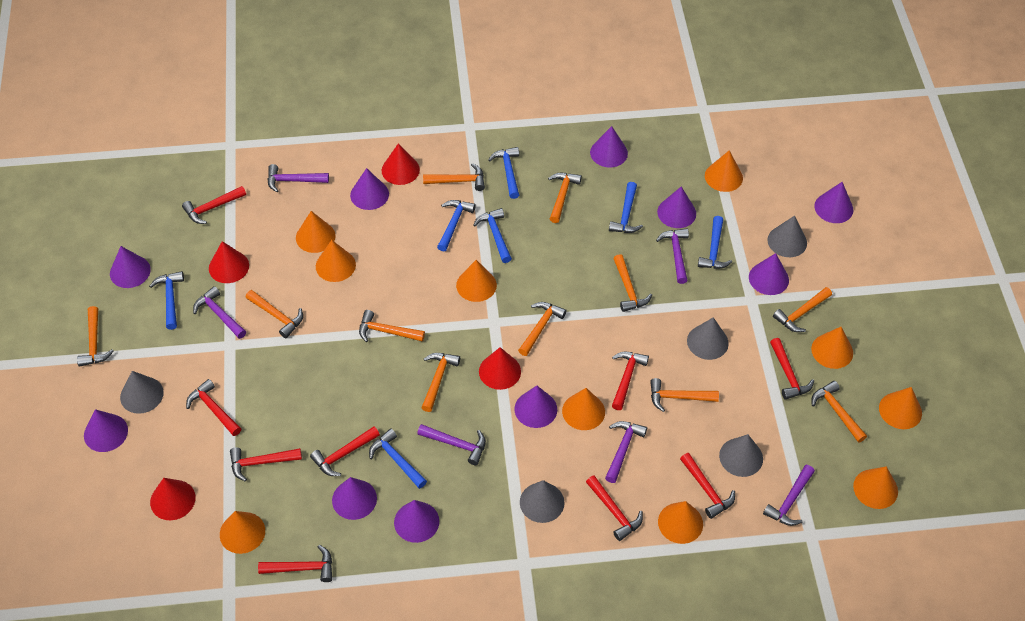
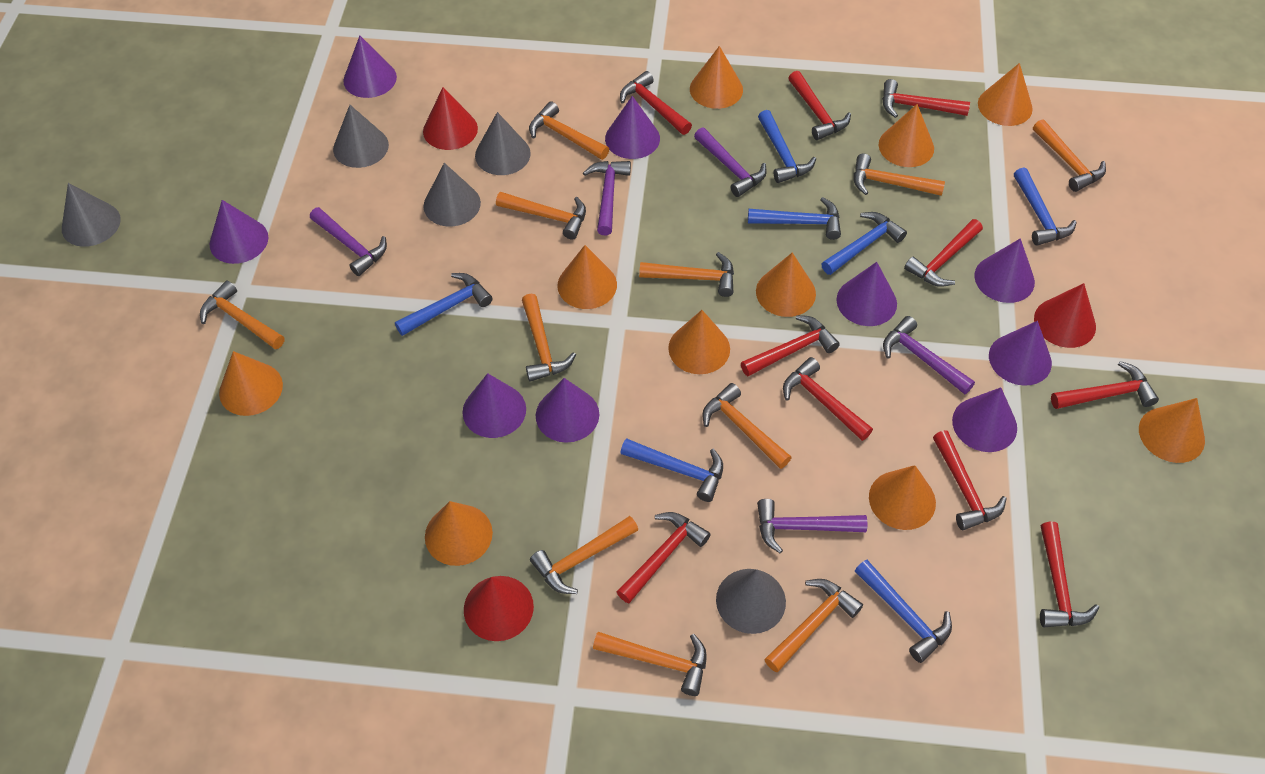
purple cone: 10 -> 9
purple hammer: 6 -> 5
red cone: 4 -> 3
red hammer: 9 -> 10

